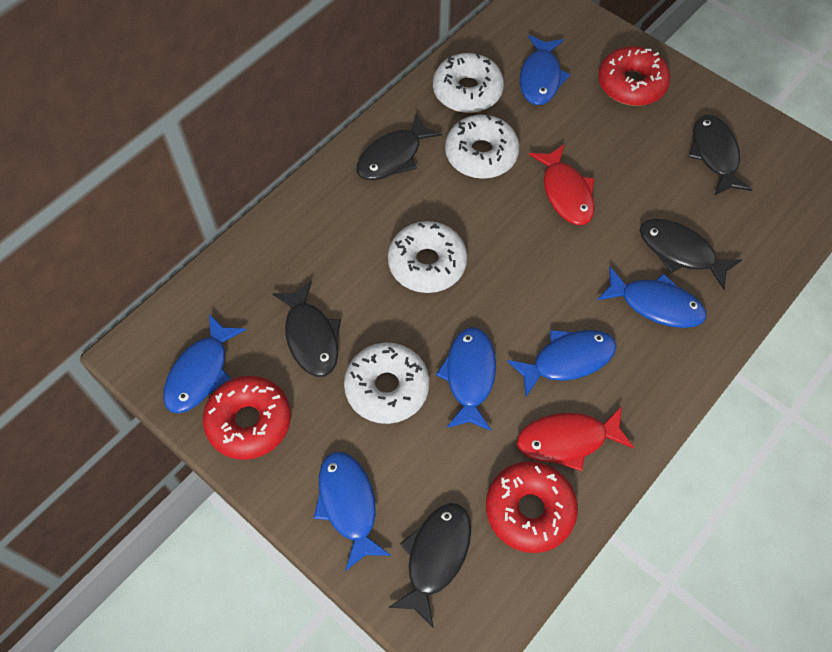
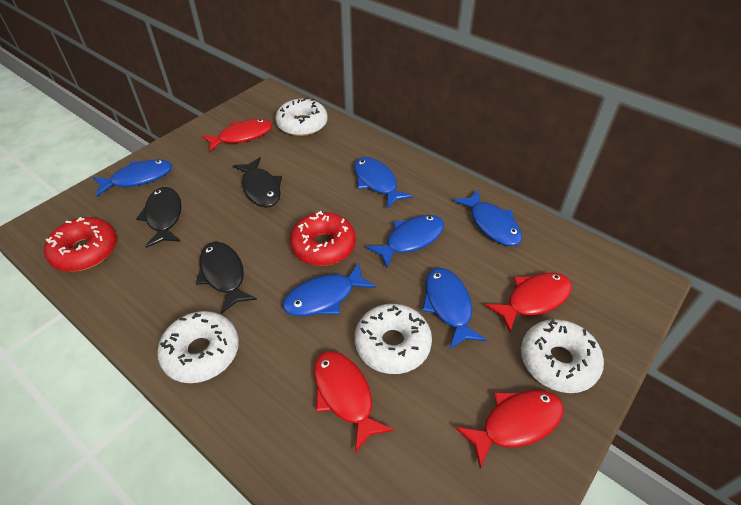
black fish: 5 -> 3
red donut: 3 -> 2
red fish: 2 -> 4

